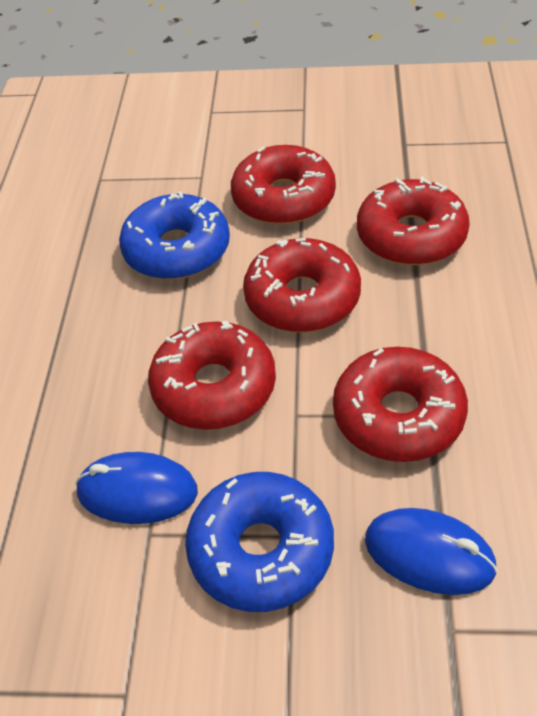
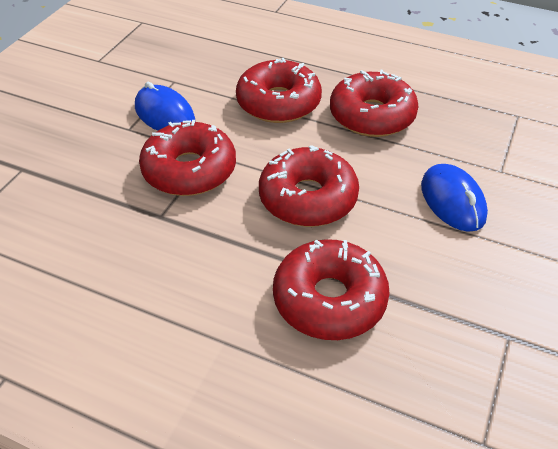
blue donut: 2 -> 0

